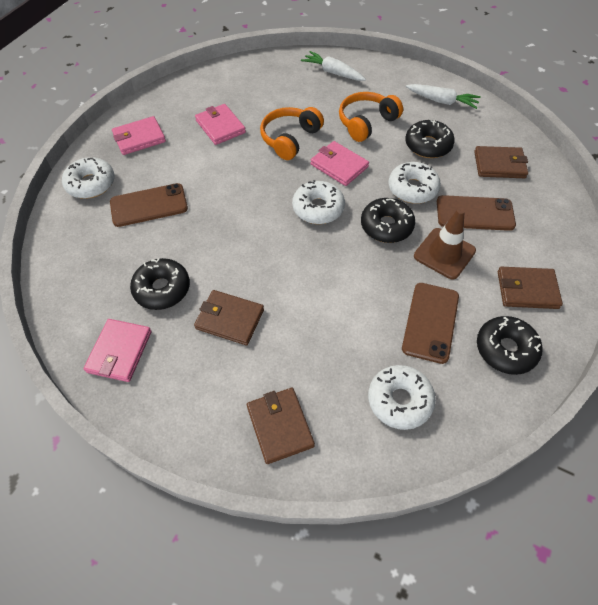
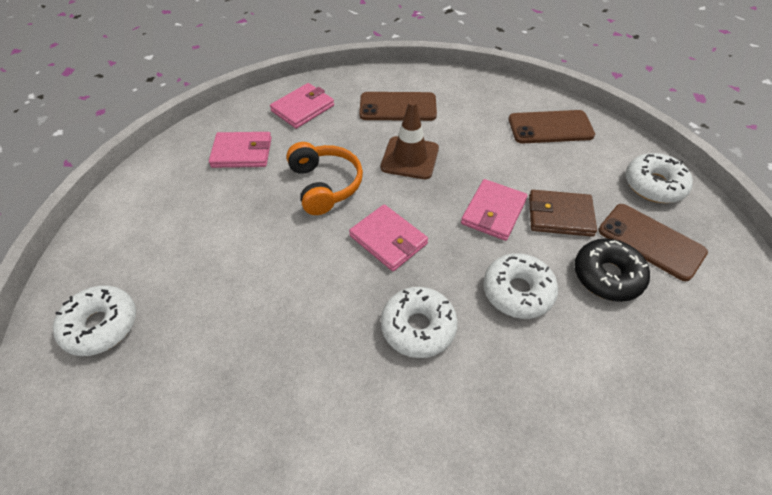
black donut: 4 -> 1
brown wallet: 4 -> 1
orange headphones: 2 -> 1
white carrot: 2 -> 0

